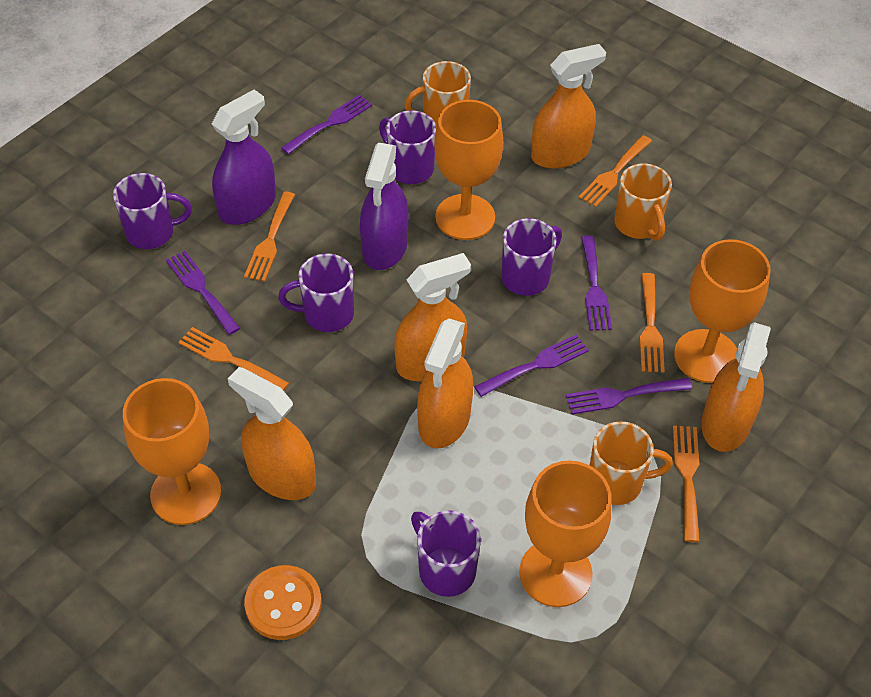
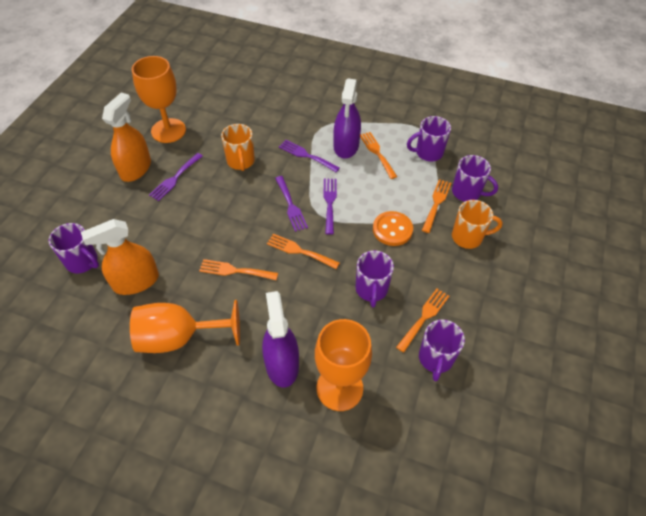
orange goblet: 4 -> 3
orange mug: 3 -> 2
orange spray bottle: 5 -> 2
purple fork: 5 -> 4

